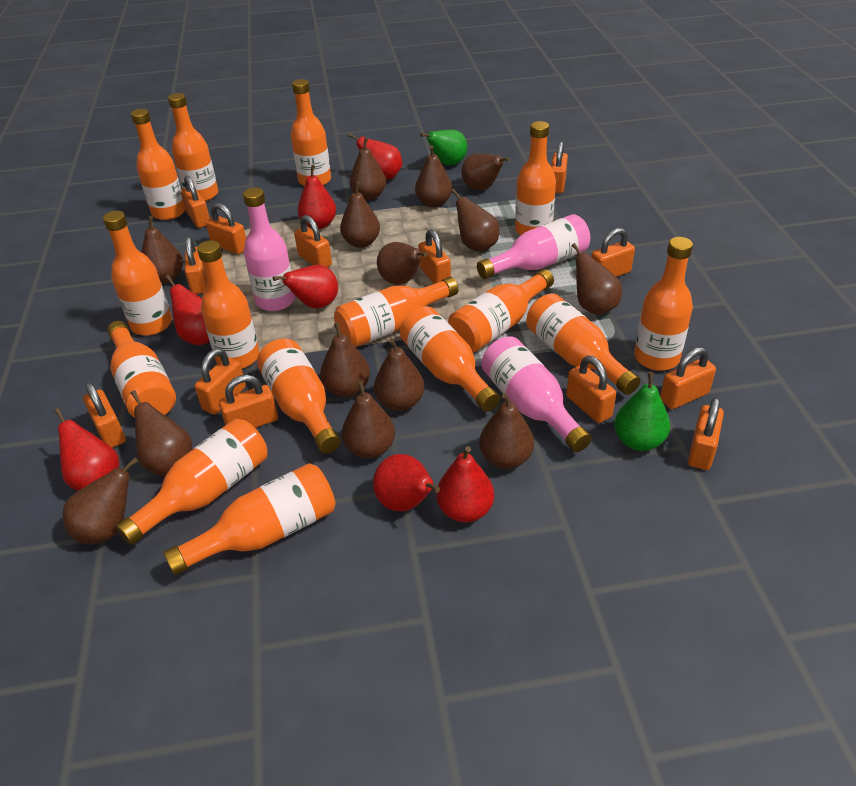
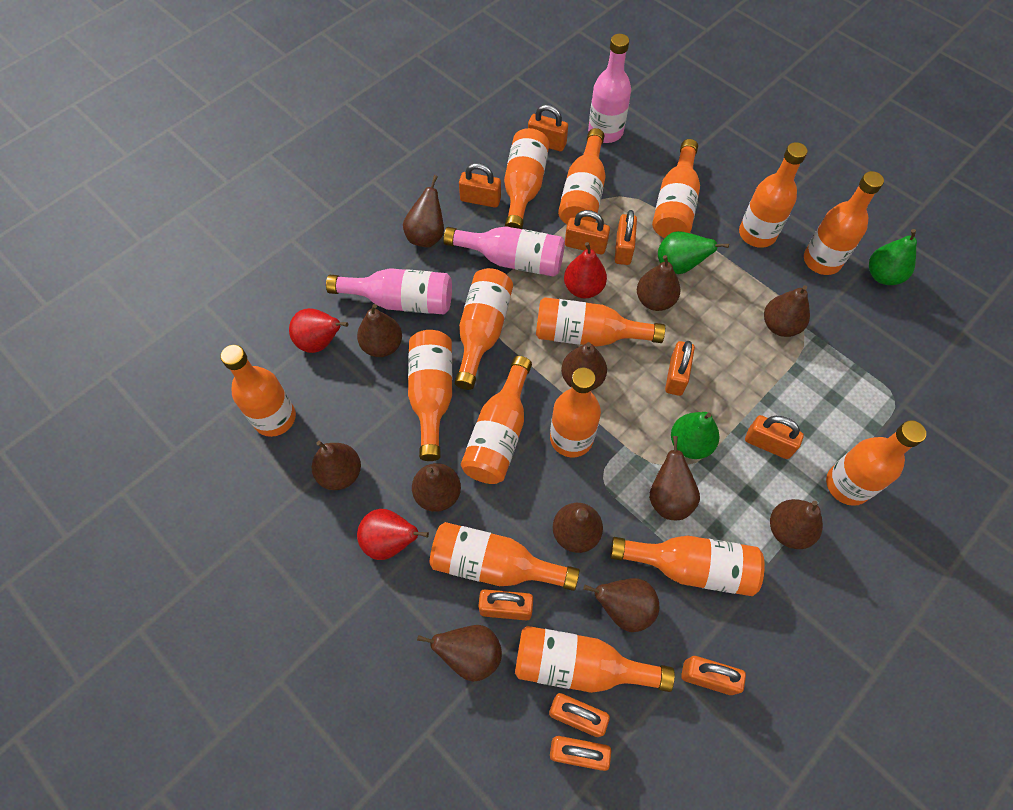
brown pear: 14 -> 12
green pear: 2 -> 3
orange padlock: 13 -> 10
red pear: 7 -> 3

